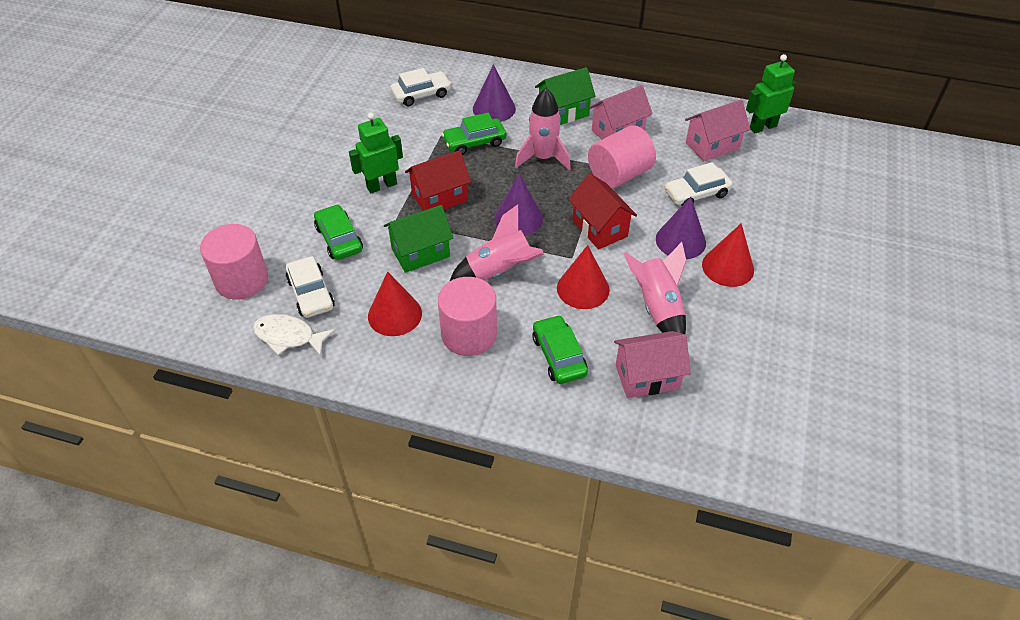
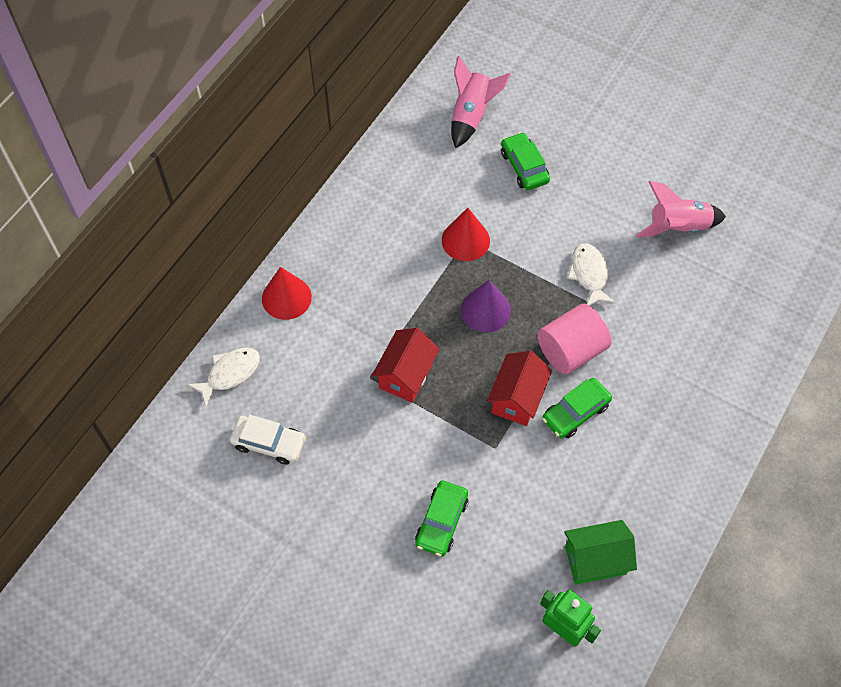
green house: 2 -> 1
green robot: 2 -> 1
pink cylinder: 3 -> 1
pink house: 3 -> 0
pink rocket: 3 -> 2
purple cone: 3 -> 1
red cone: 3 -> 2
white car: 3 -> 1
white fish: 1 -> 2

